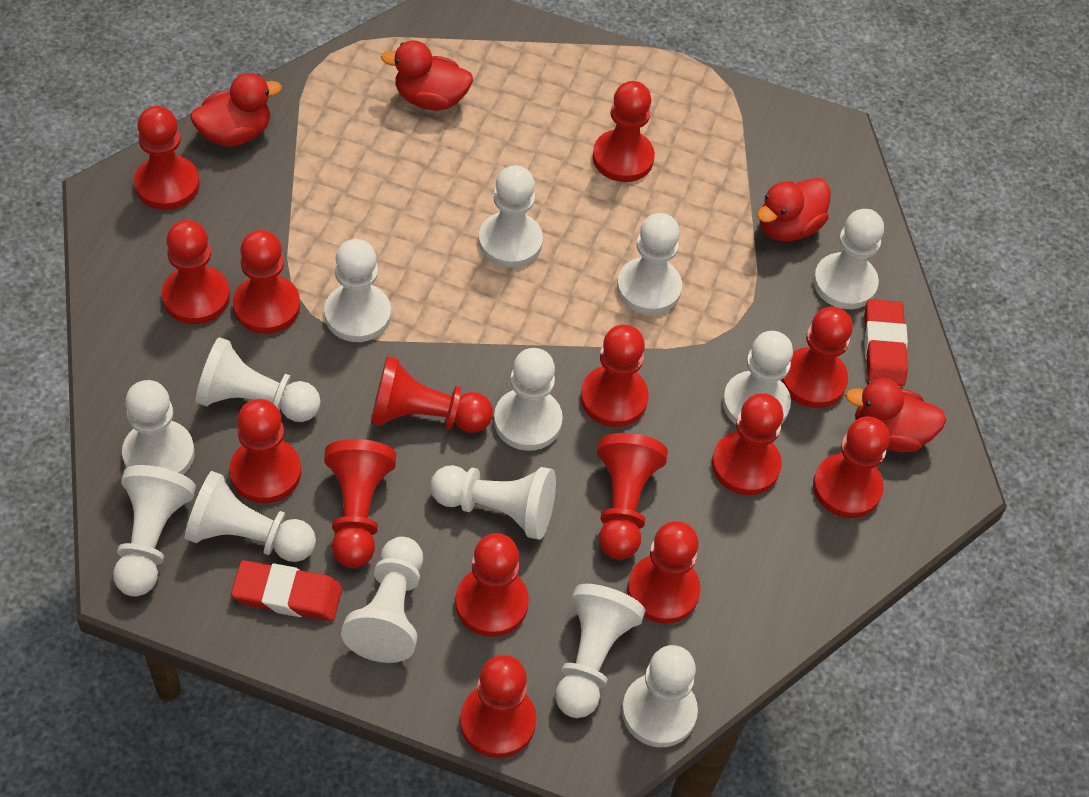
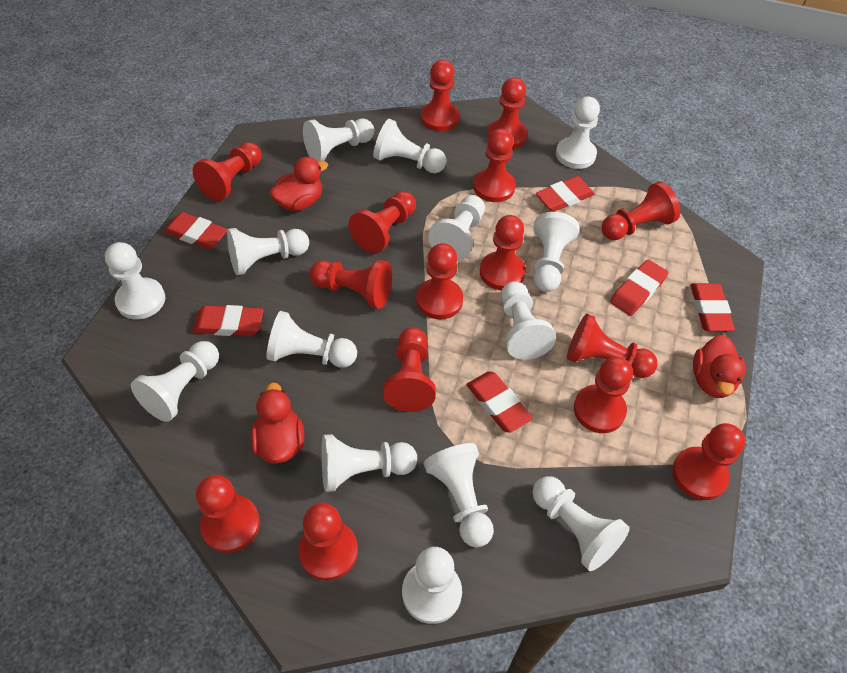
red duck: 4 -> 3
red eraser: 2 -> 6

